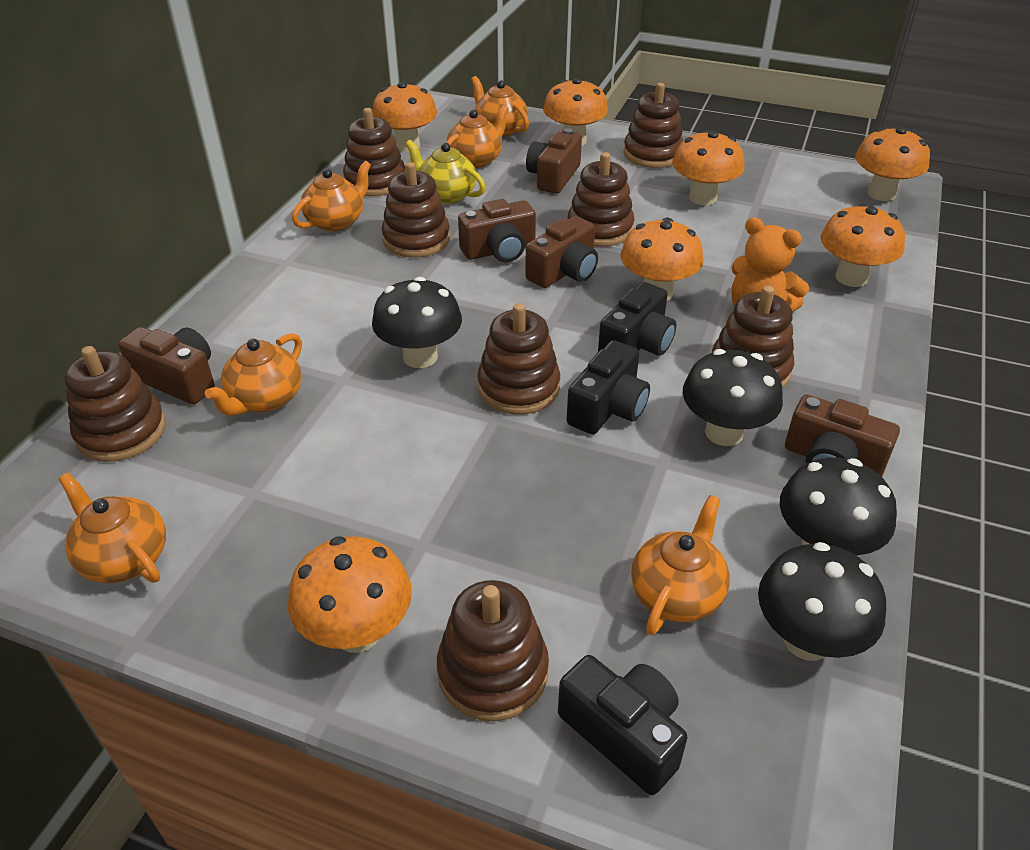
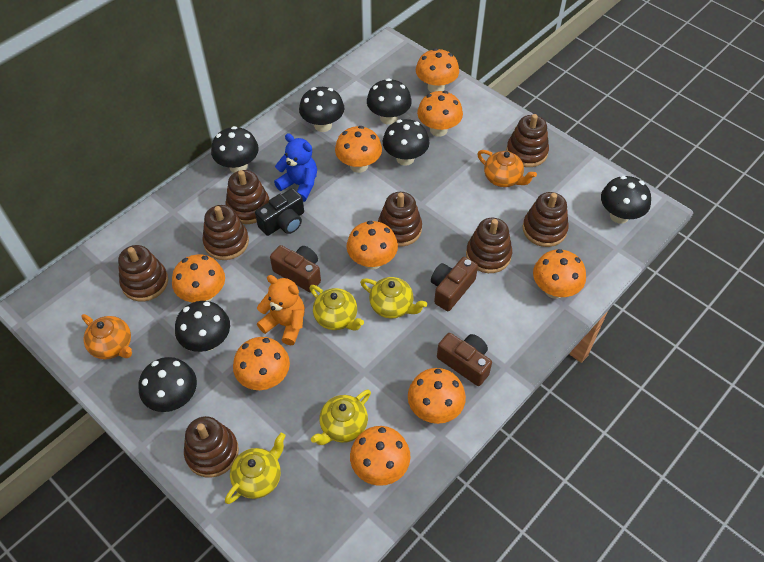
black camera: 3 -> 1
black mushroom: 4 -> 7
blue teddy bear: 0 -> 1
brown camera: 5 -> 3
orange mushroom: 7 -> 9
orange teapot: 6 -> 2
yellow teapot: 1 -> 4

